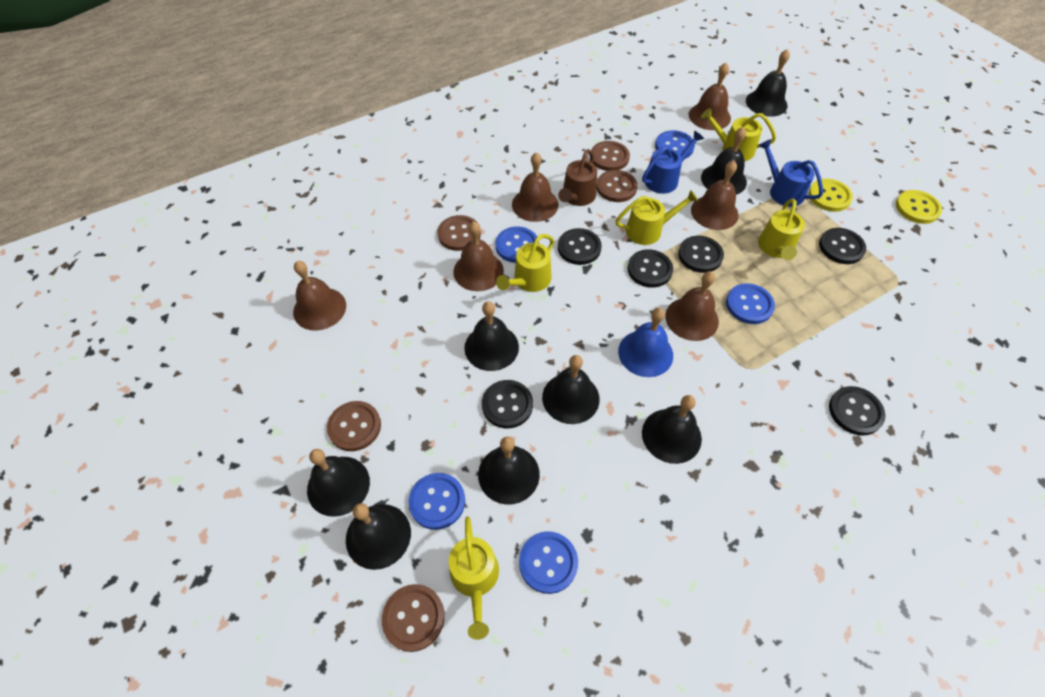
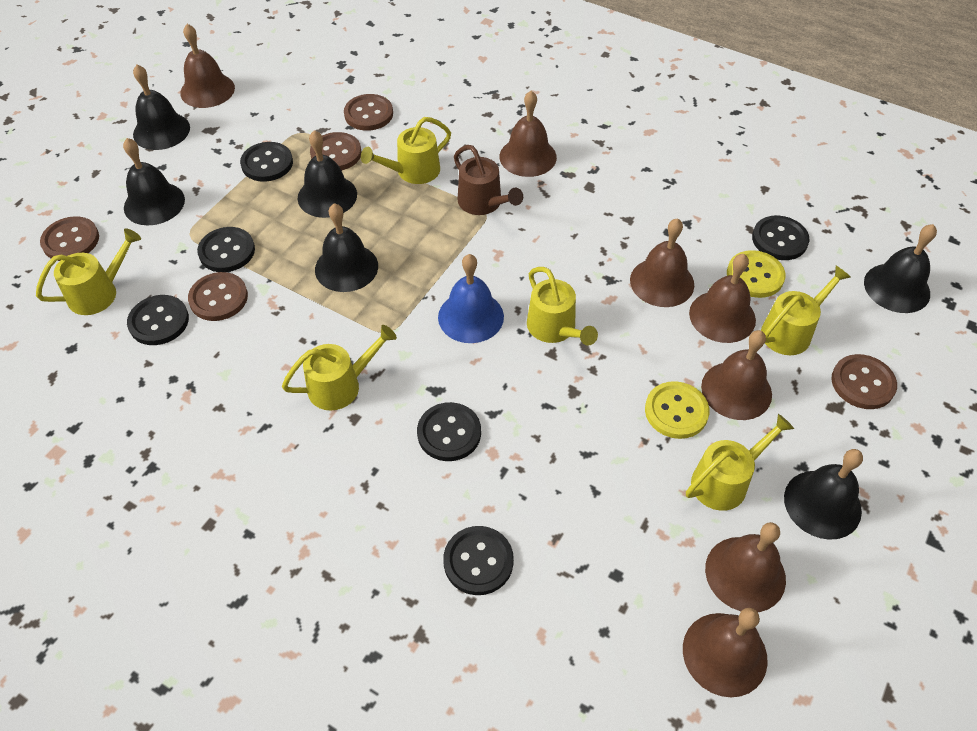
black bell: 8 -> 6
blue button: 5 -> 0
blue watering can: 2 -> 0
brown bell: 6 -> 7
yellow watering can: 5 -> 6

